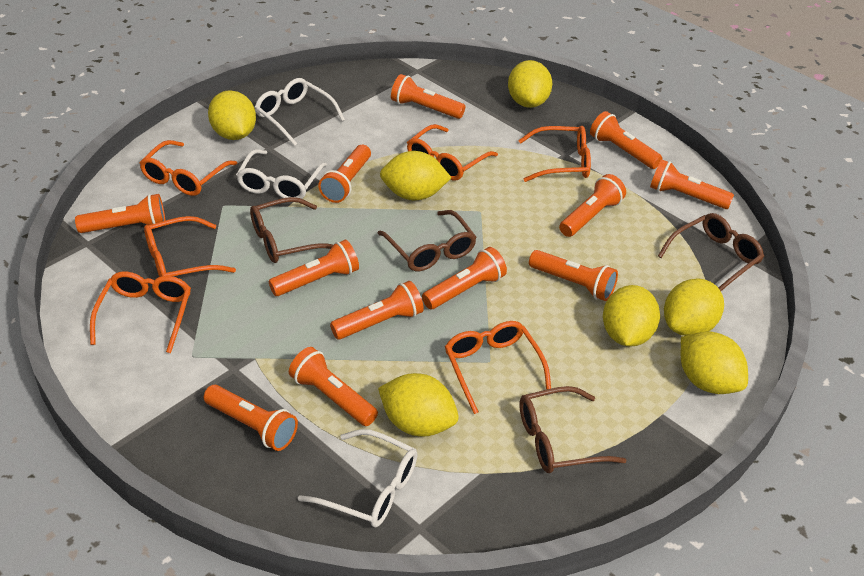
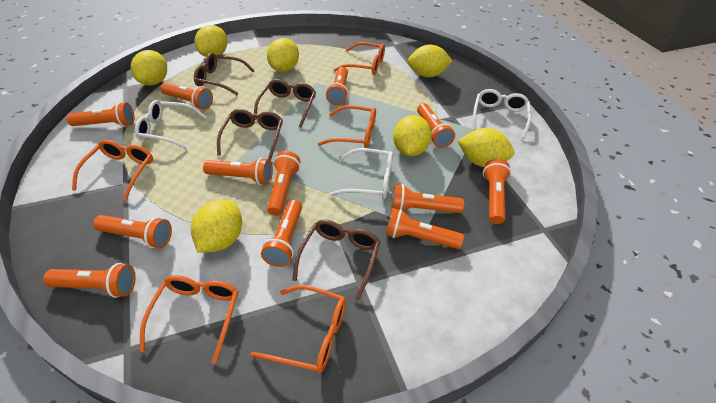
orange glasses: 6 -> 5

